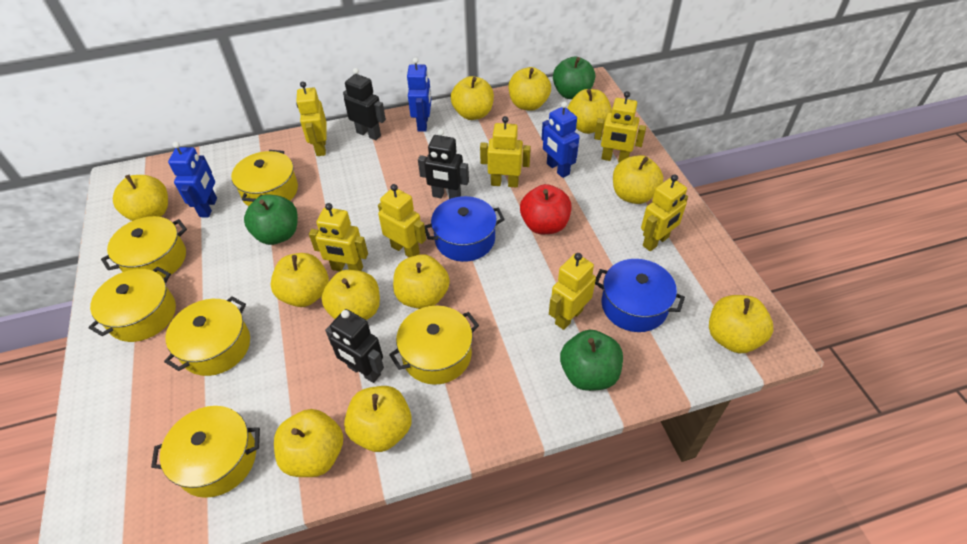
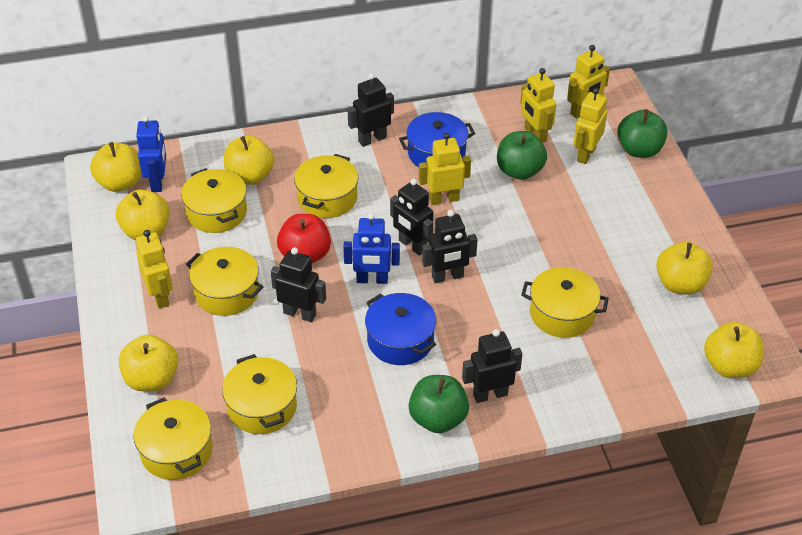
black robot: 3 -> 5
blue robot: 3 -> 2
yellow apple: 11 -> 6
yellow robot: 7 -> 5

